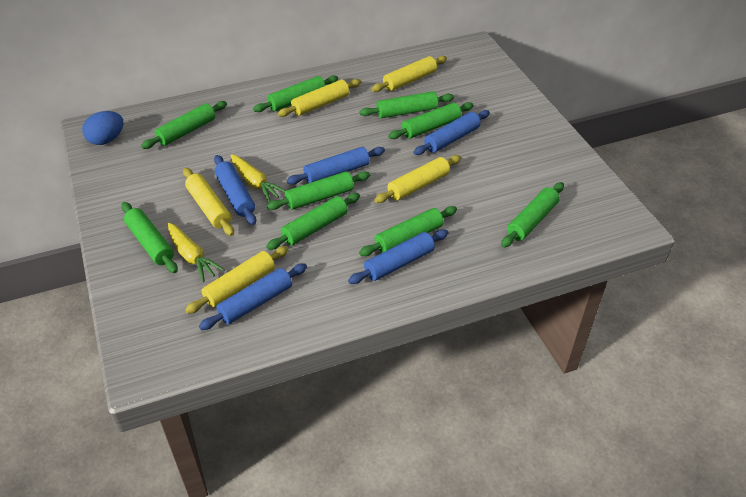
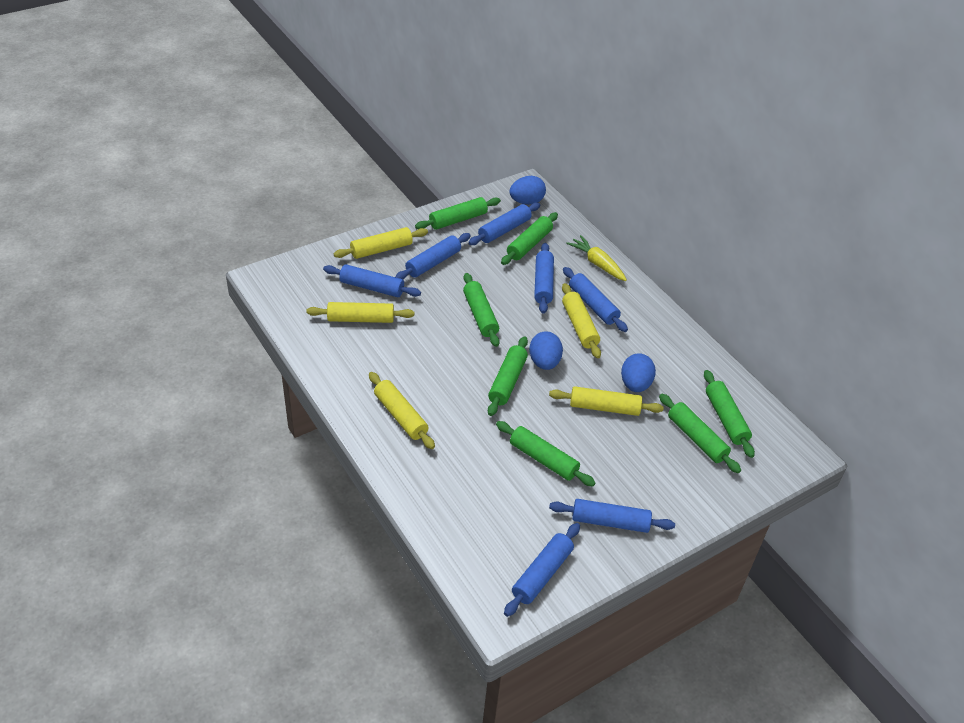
blue egg: 1 -> 3
blue rolling pin: 5 -> 7
green rolling pin: 9 -> 7
yellow carrot: 2 -> 1

